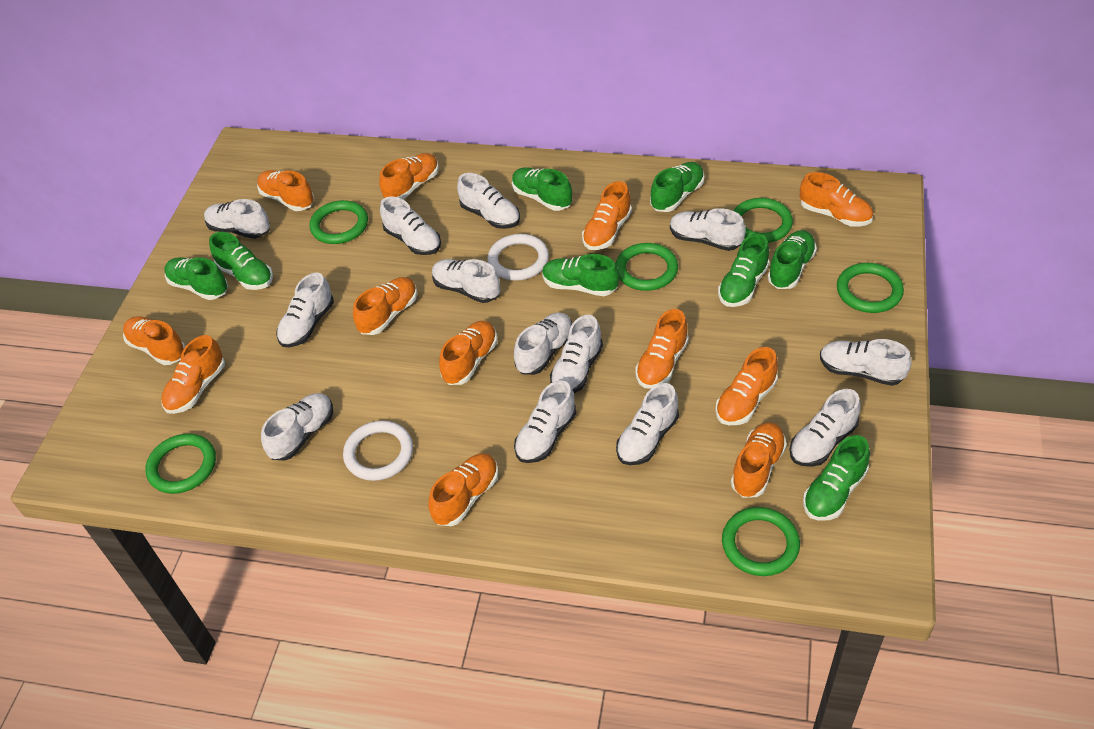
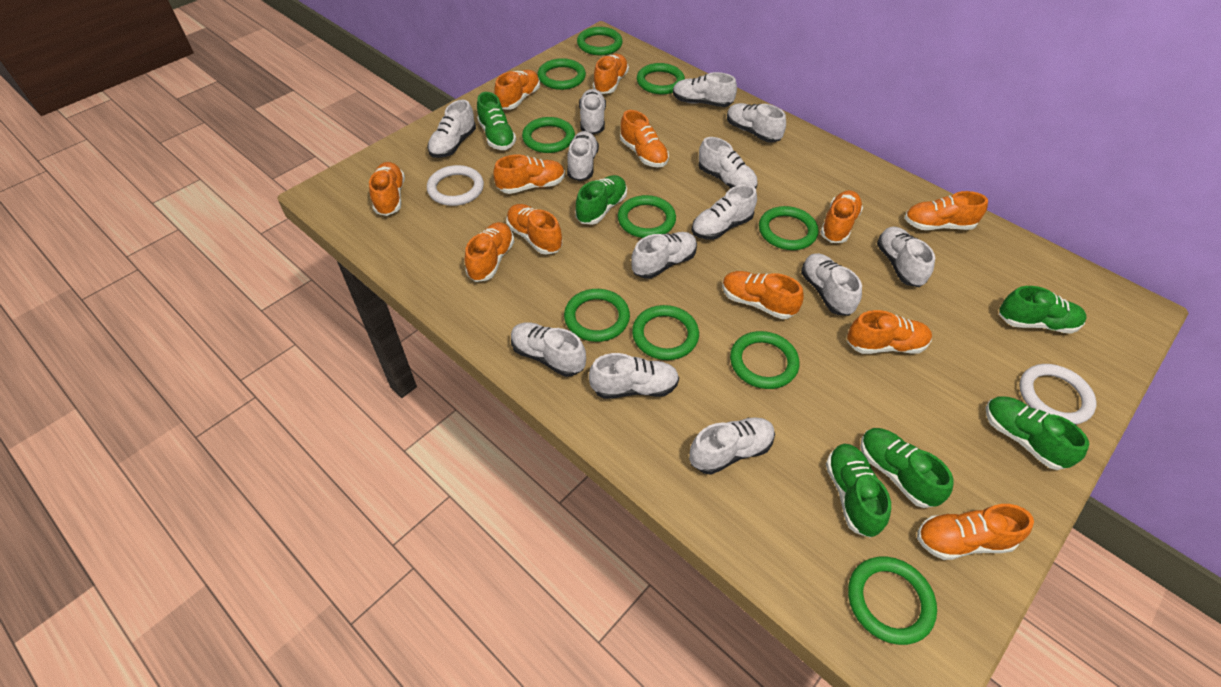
green ring: 6 -> 10
green shoe: 8 -> 6

